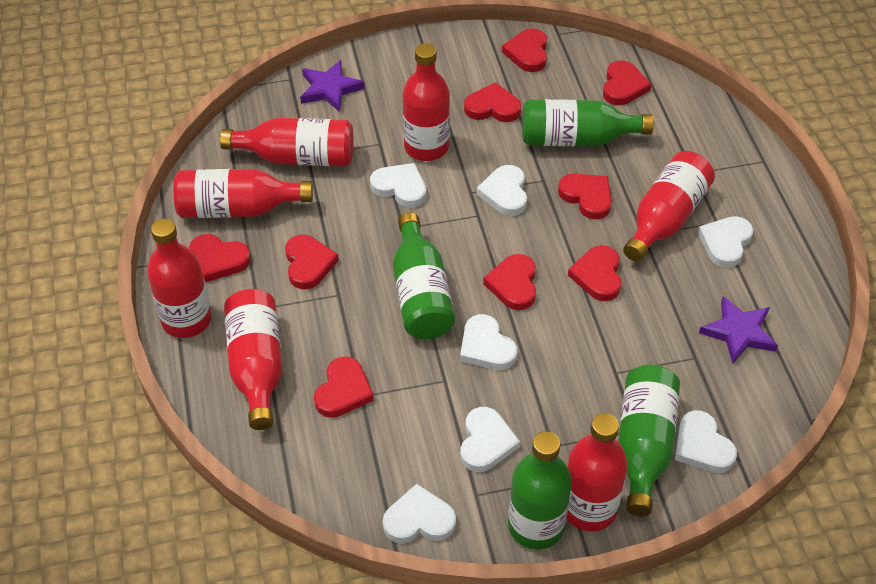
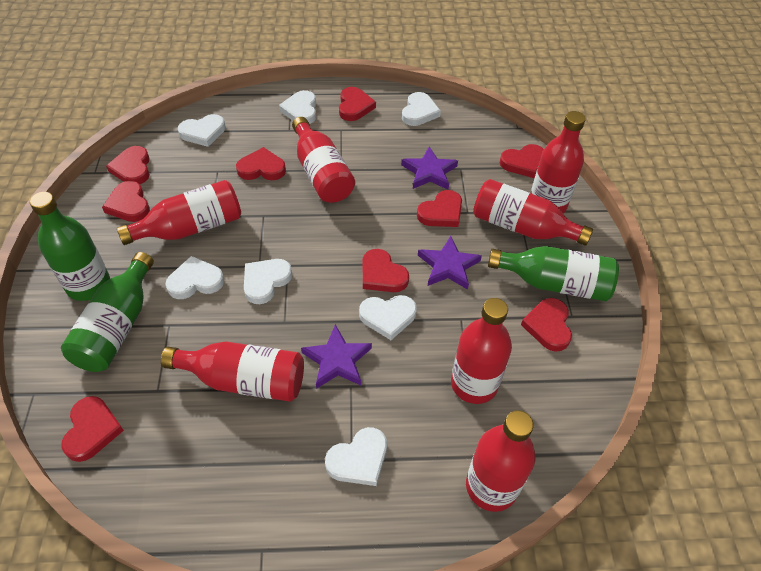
green bottle: 4 -> 3
purple star: 2 -> 3

